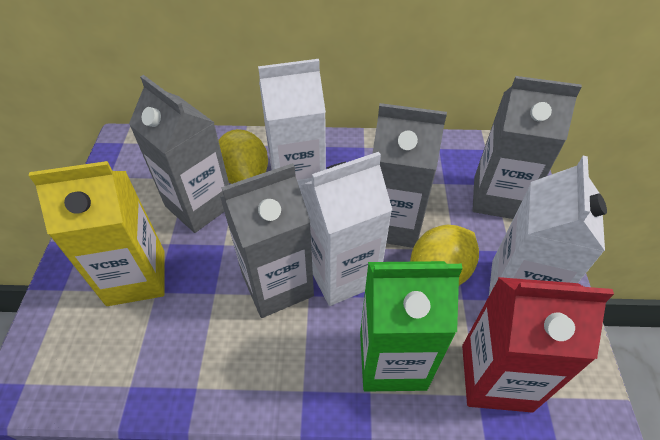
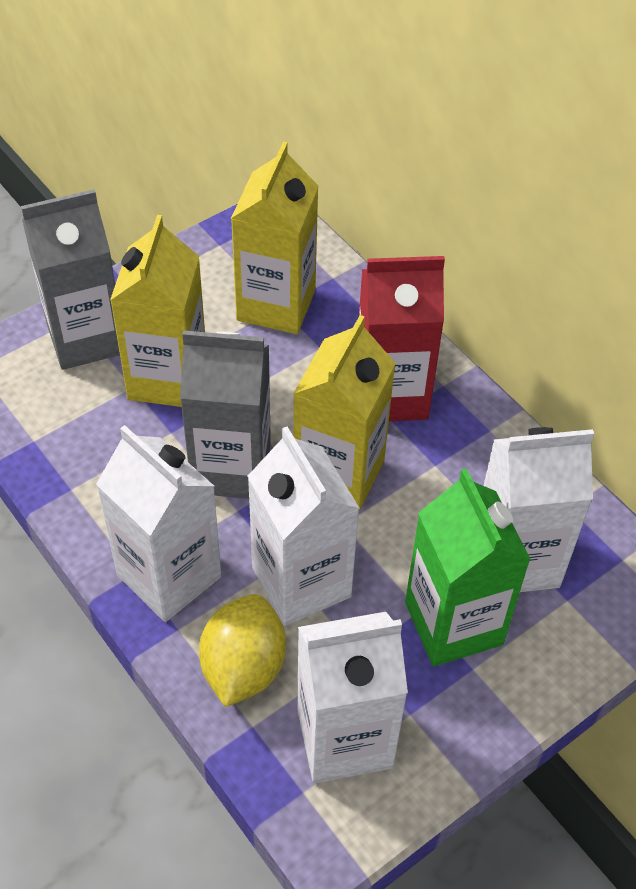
grey carton: 4 -> 2
white carton: 3 -> 4
yellow carton: 1 -> 3
yellow lemon: 2 -> 1

